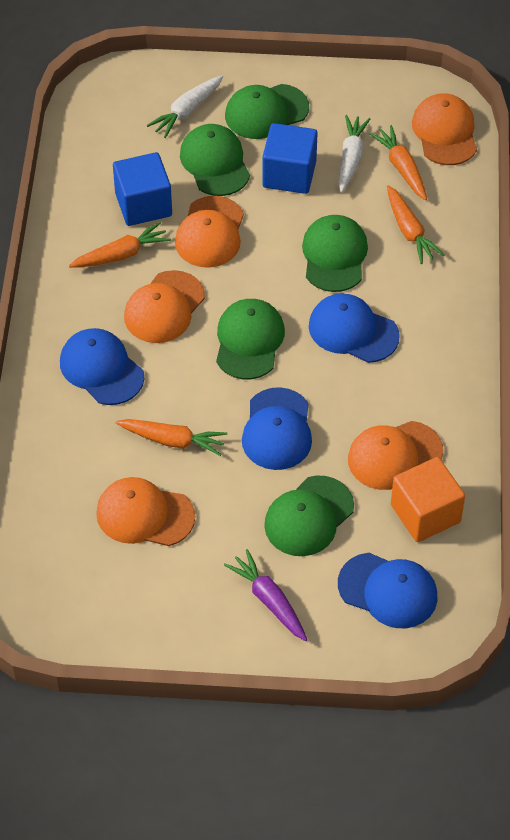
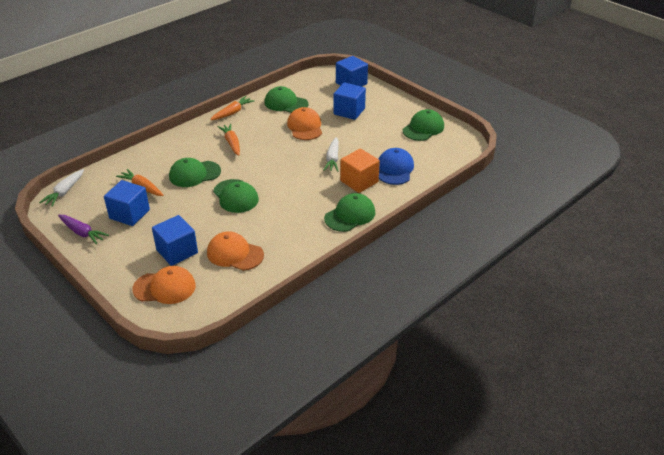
blue cap: 4 -> 1
blue cube: 2 -> 4
orange cap: 5 -> 3
orange carrot: 4 -> 3

